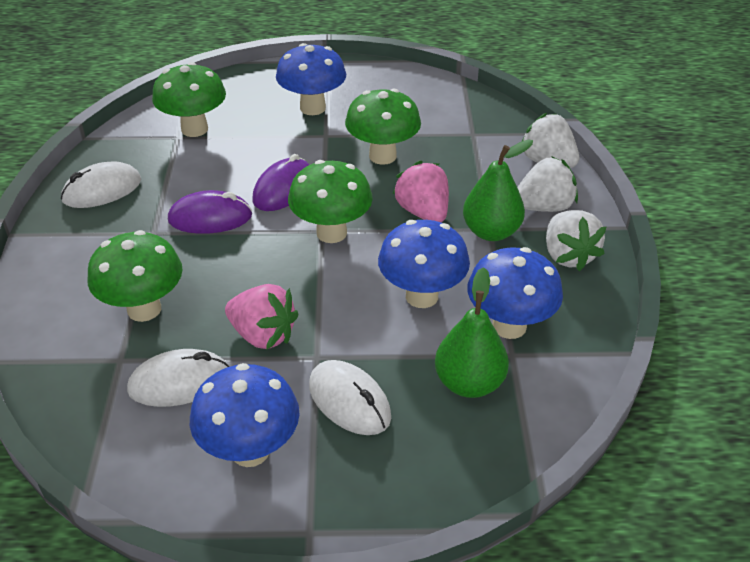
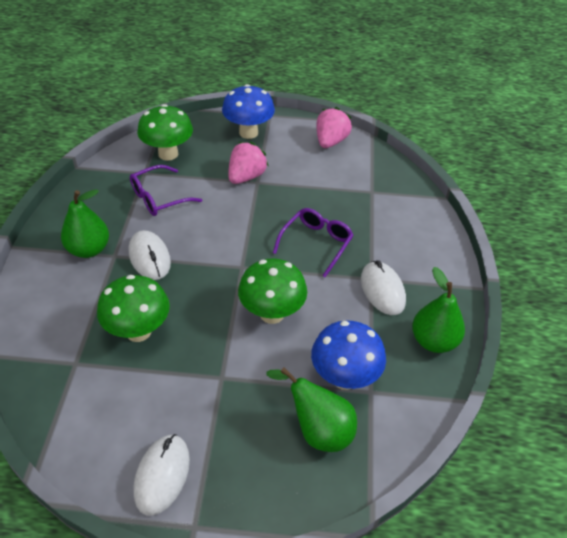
blue mushroom: 4 -> 2
green mushroom: 4 -> 3
green pear: 2 -> 3
purple glasses: 0 -> 2
purple mouse: 2 -> 0
white strawberry: 3 -> 0

